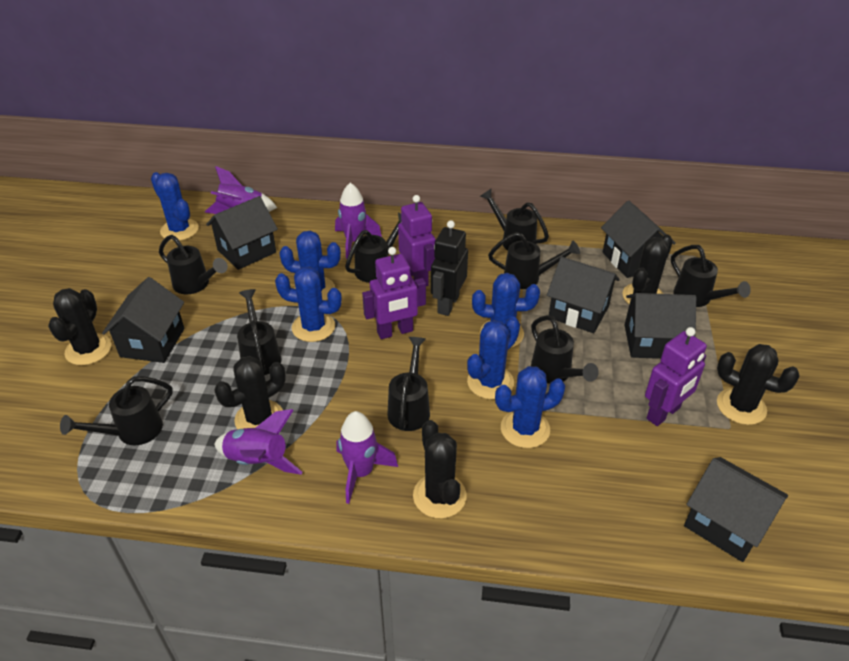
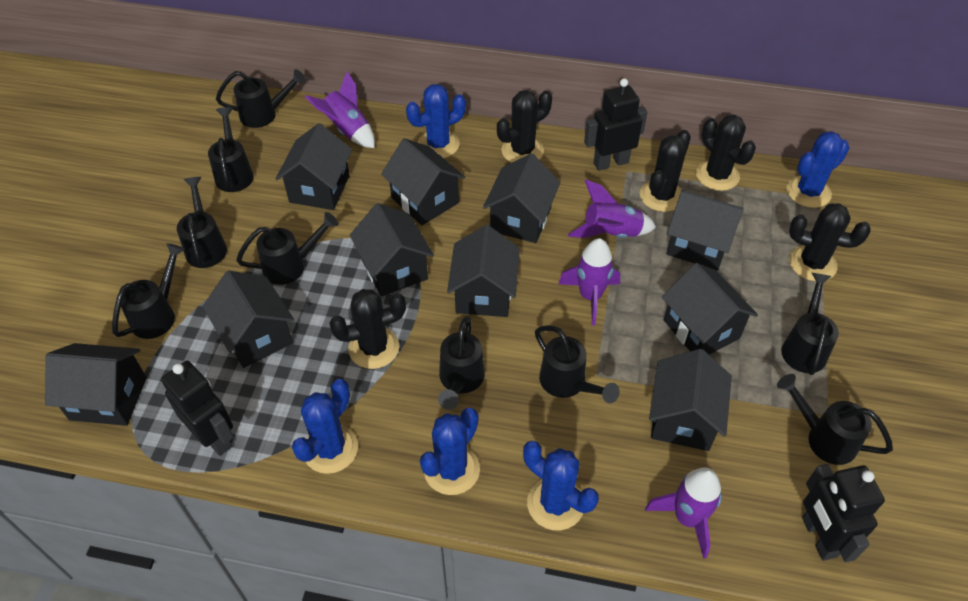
black house: 6 -> 10
black robot: 1 -> 3
blue cactus: 6 -> 5
purple robot: 3 -> 0

